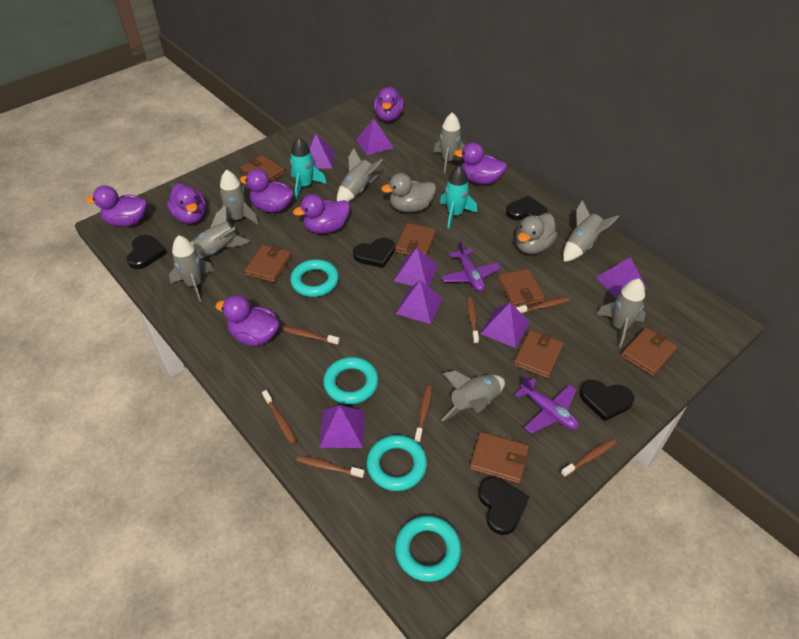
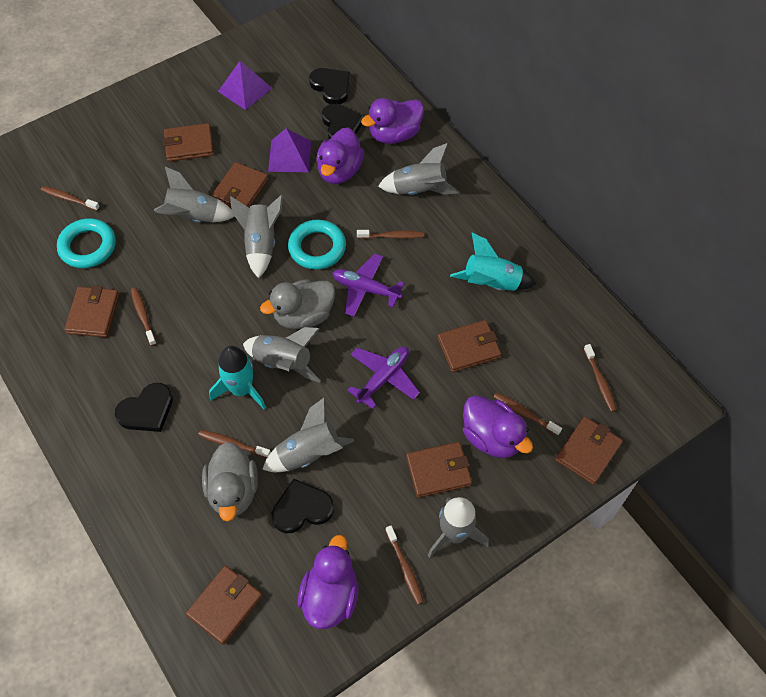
black heart: 5 -> 4
grey rocket: 8 -> 6
purple duck: 7 -> 4
purple pyramid: 7 -> 2
turquoise ring: 4 -> 2

